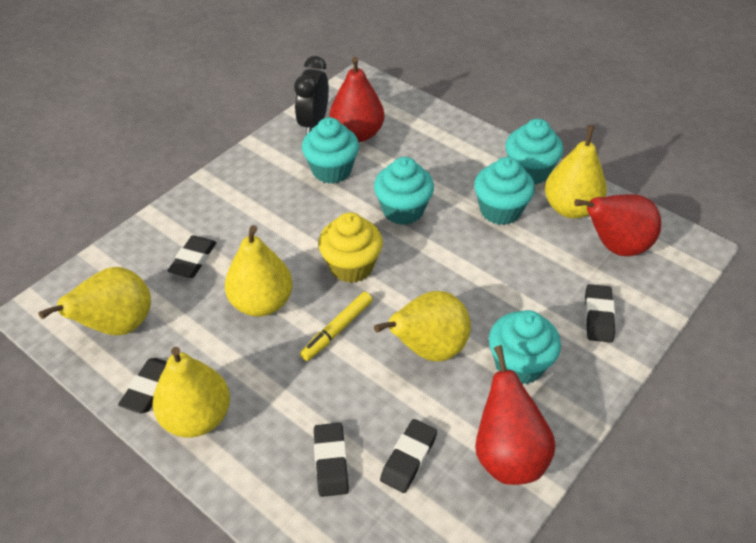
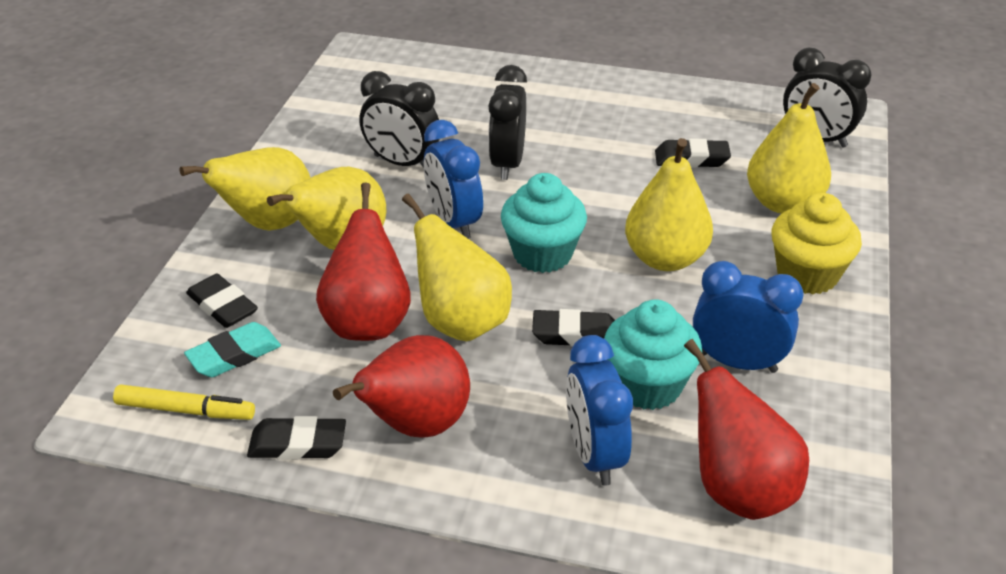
black clock: 1 -> 3
black eraser: 5 -> 4
blue clock: 0 -> 3
turquoise cupcake: 5 -> 2
turquoise eraser: 0 -> 1

